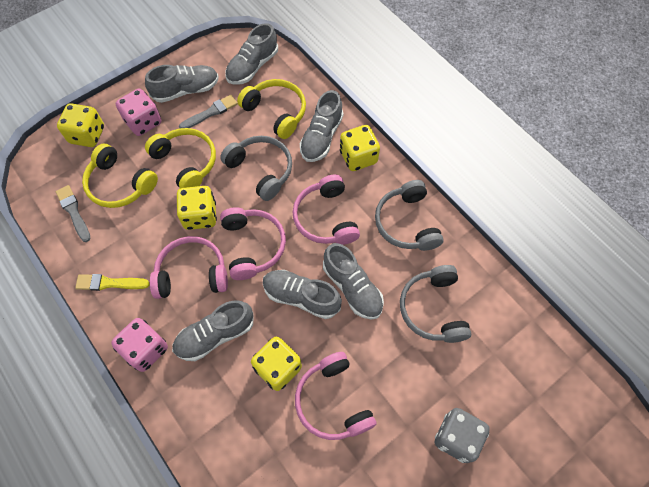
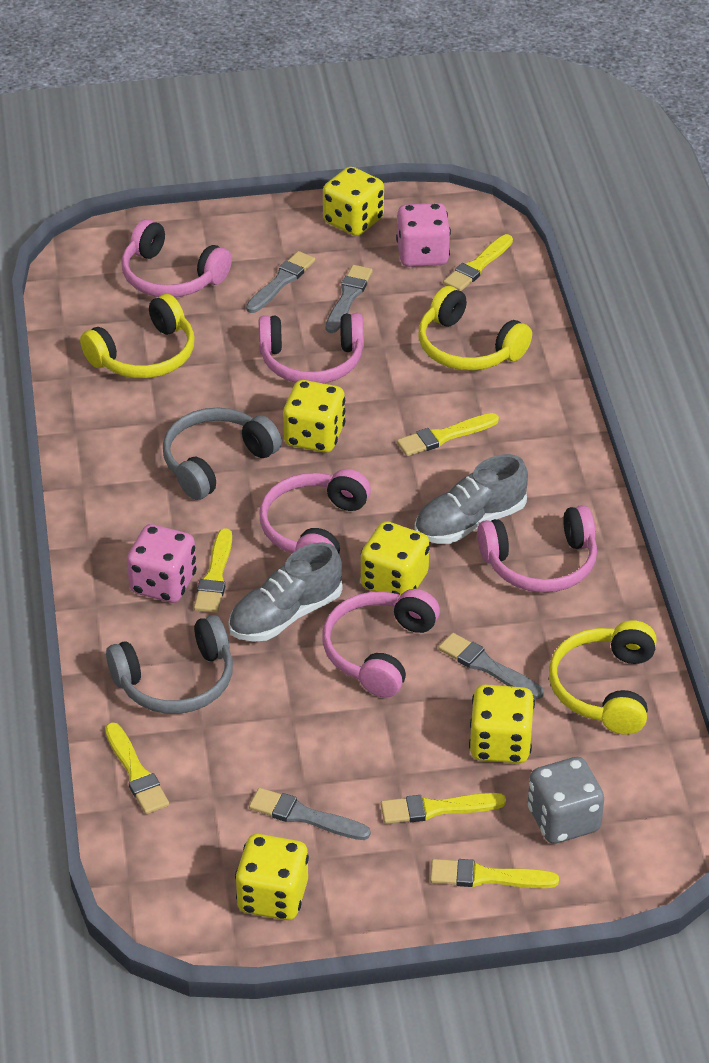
grey brush: 2 -> 4
grey headphones: 3 -> 2
grey shoe: 6 -> 2
pink headphones: 4 -> 5
yellow brush: 1 -> 6
yellow dice: 4 -> 5

